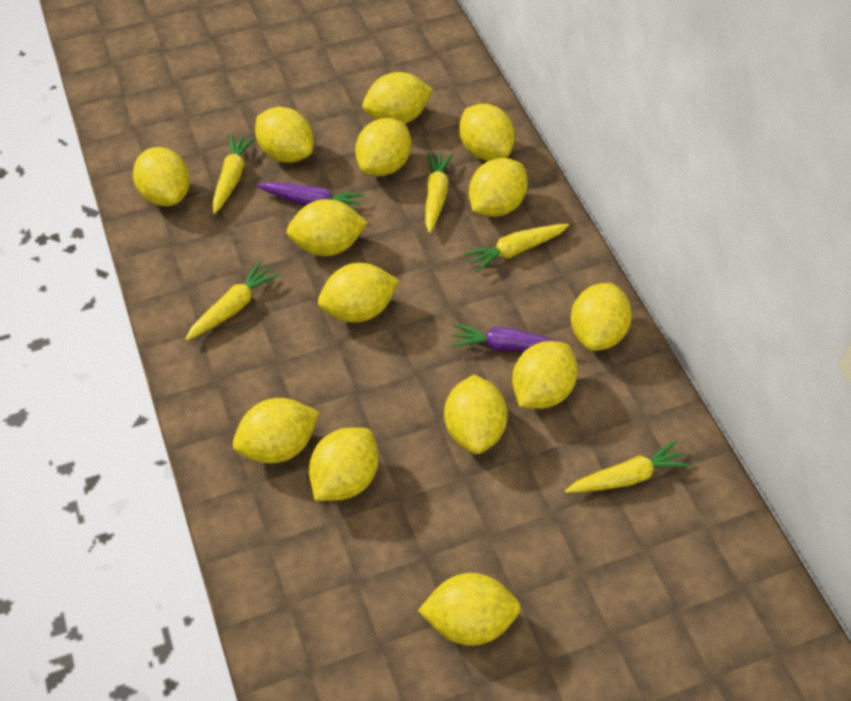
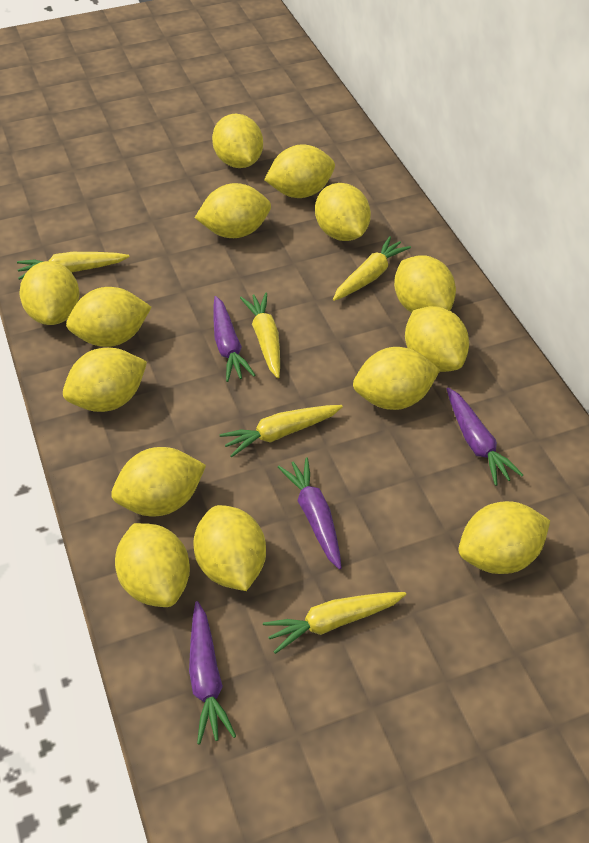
purple carrot: 2 -> 4

